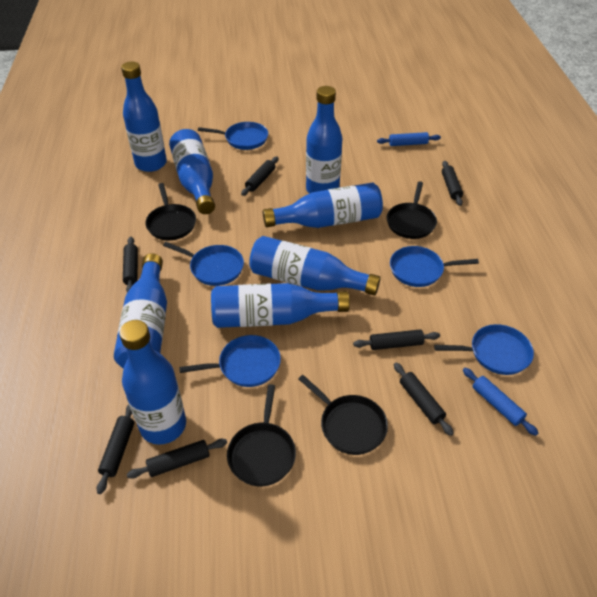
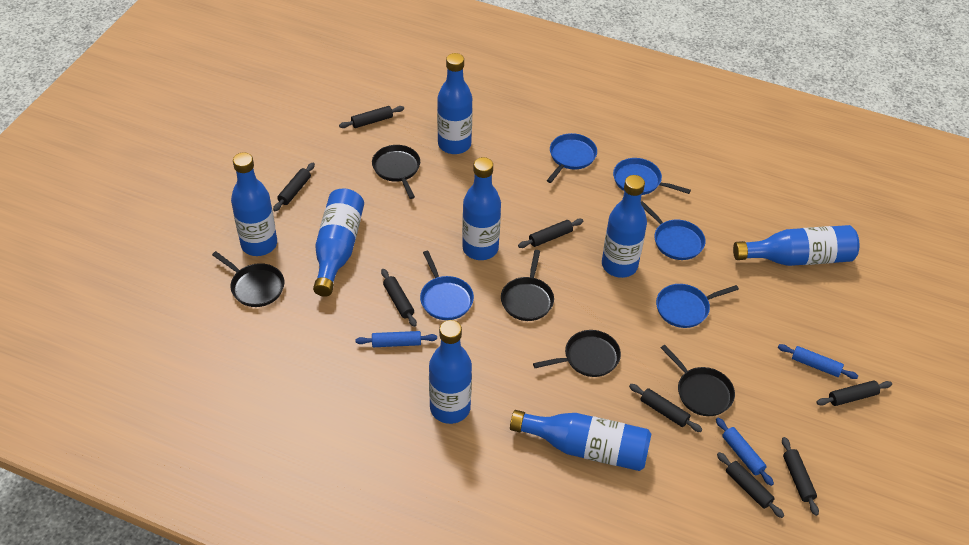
black pan: 4 -> 5
black rolling pin: 7 -> 8
blue rolling pin: 2 -> 3

